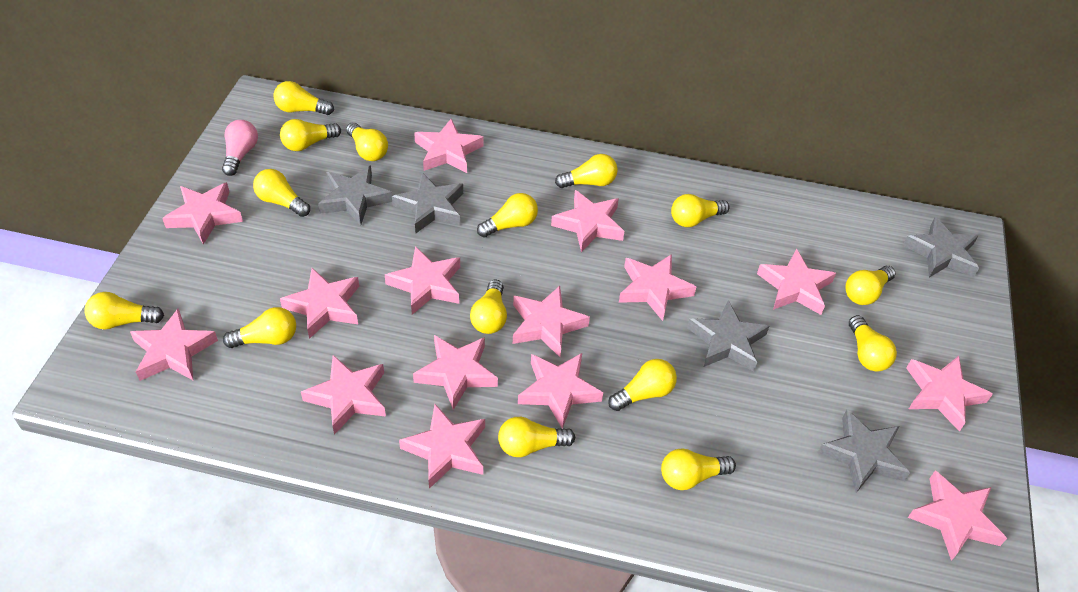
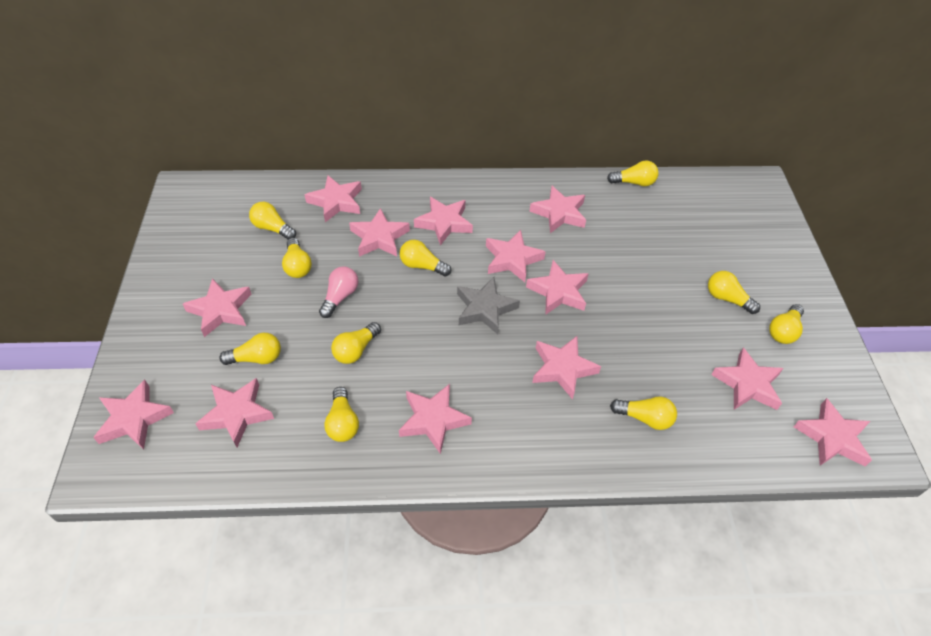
grey star: 5 -> 1
pink star: 15 -> 13
yellow light bulb: 15 -> 10

